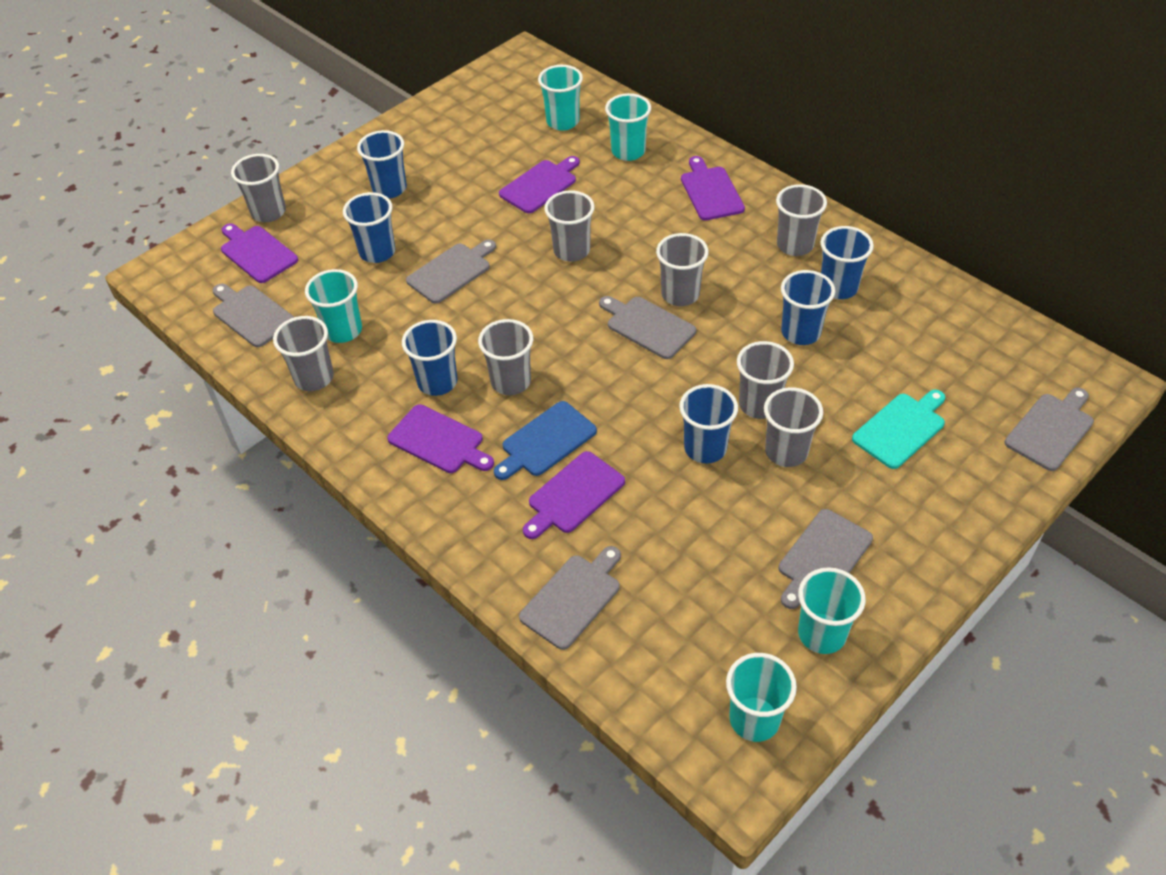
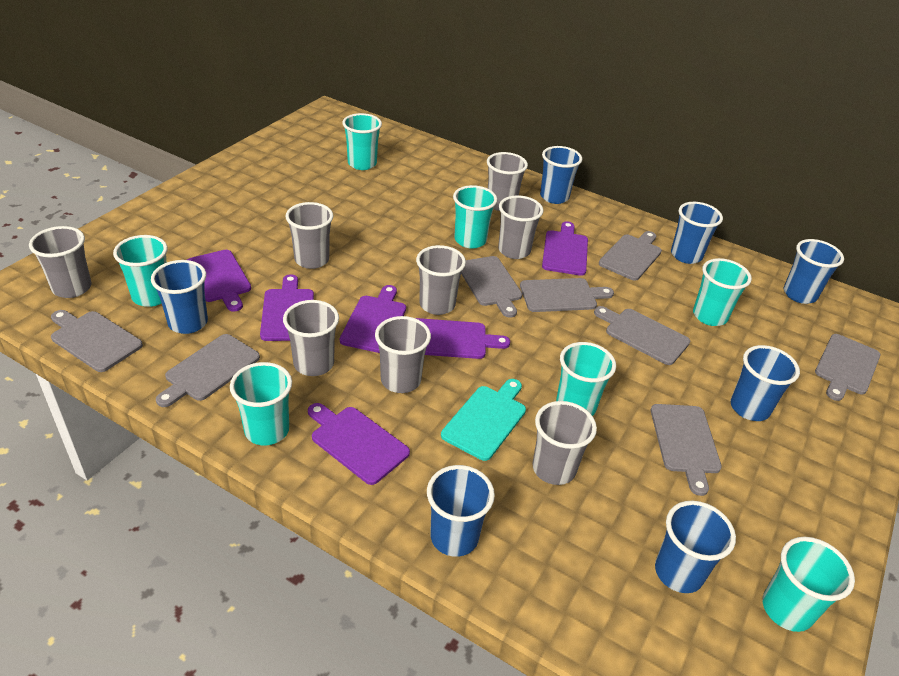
blue cup: 6 -> 7
blue cutting board: 1 -> 0
grey cutting board: 6 -> 8
purple cutting board: 5 -> 6
turquoise cup: 5 -> 7

